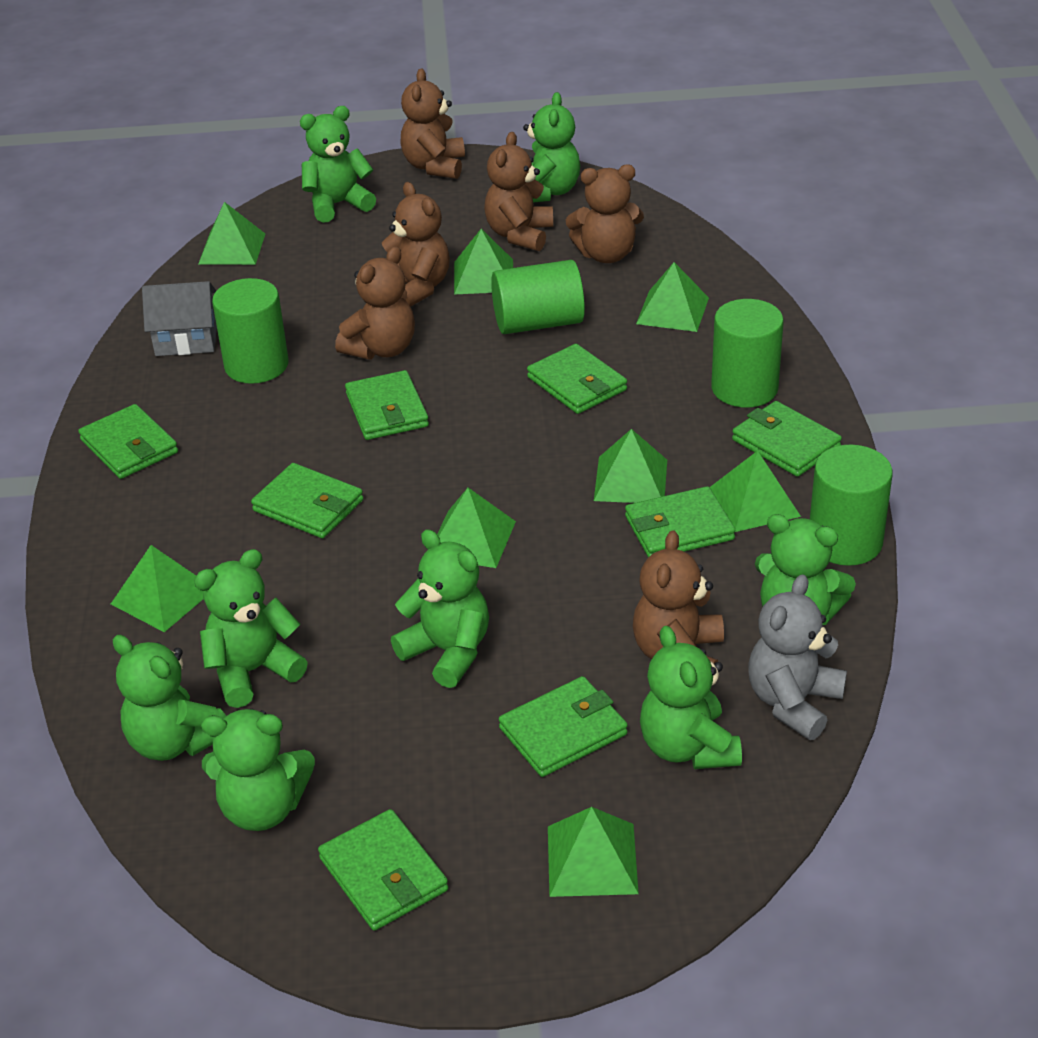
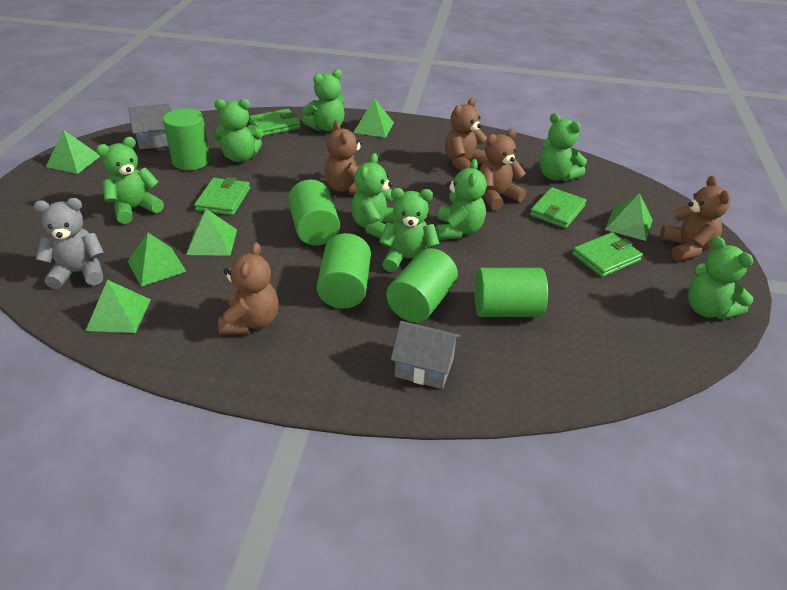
brown teddy bear: 6 -> 5
green cylinder: 4 -> 5
green pyramid: 8 -> 6
green wallet: 8 -> 4
grey house: 1 -> 2

